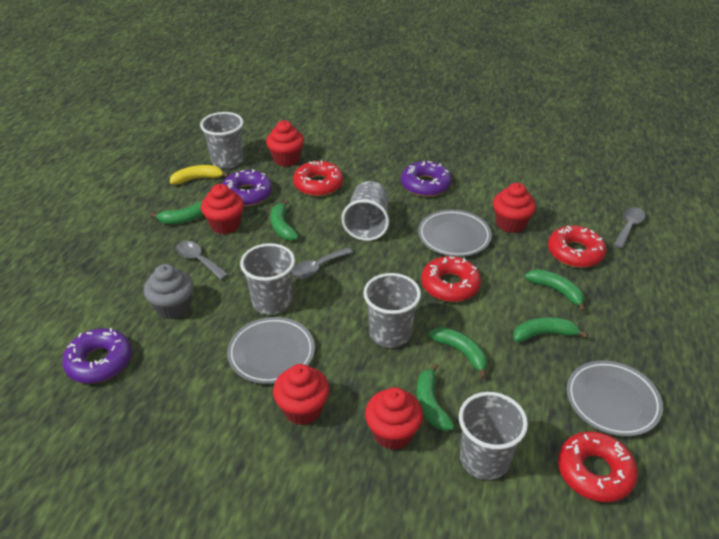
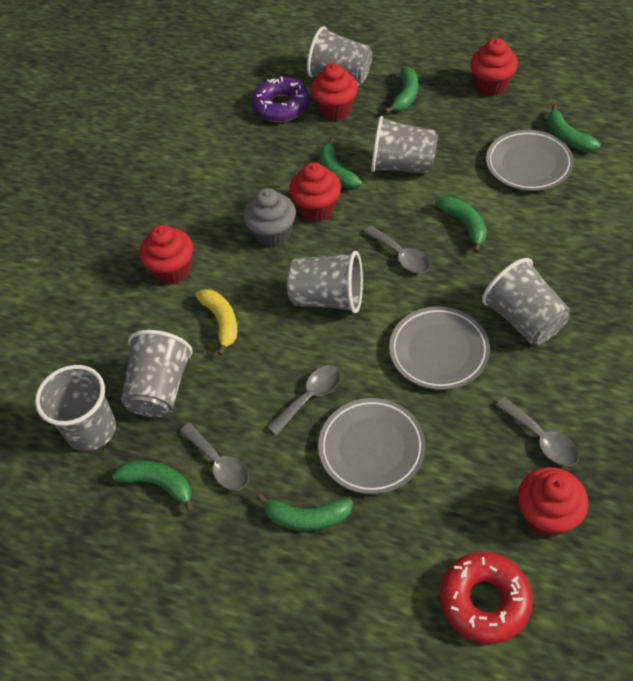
grey cup: 5 -> 6
grey spoon: 3 -> 4
purple donut: 3 -> 1
red donut: 4 -> 1

